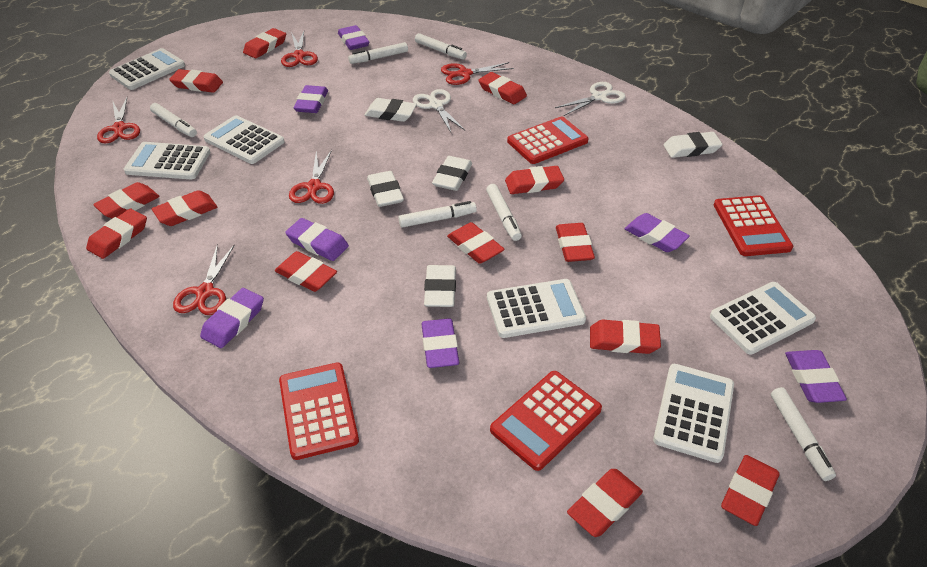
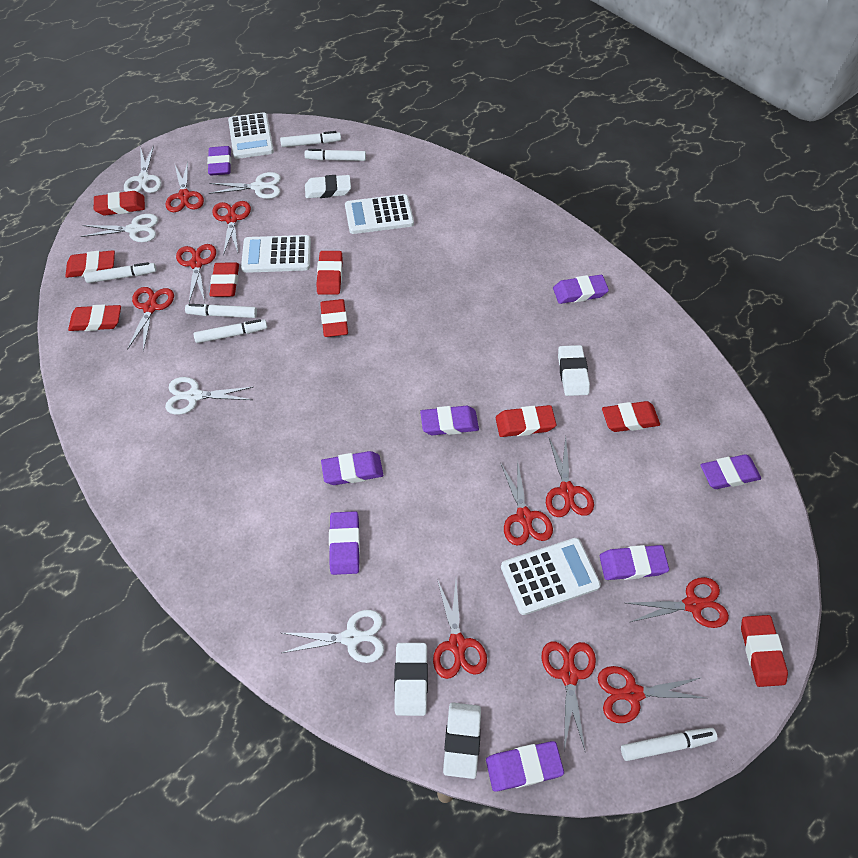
purple eraser: 7 -> 8
red calculator: 4 -> 0
red eraser: 13 -> 9
red scissors: 5 -> 10
white calculator: 6 -> 4
white eraser: 5 -> 4
white scissors: 2 -> 5

